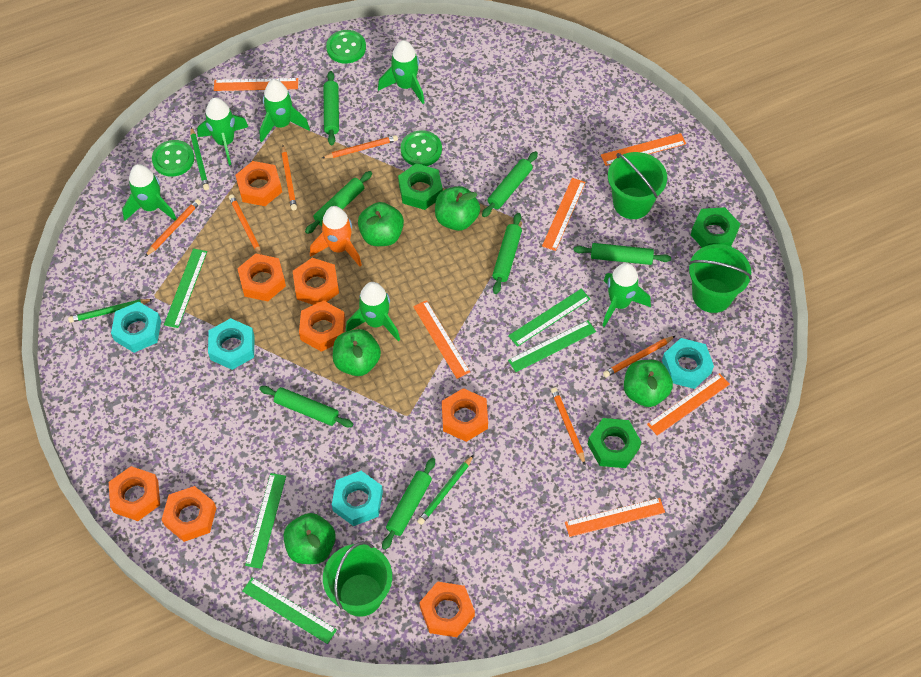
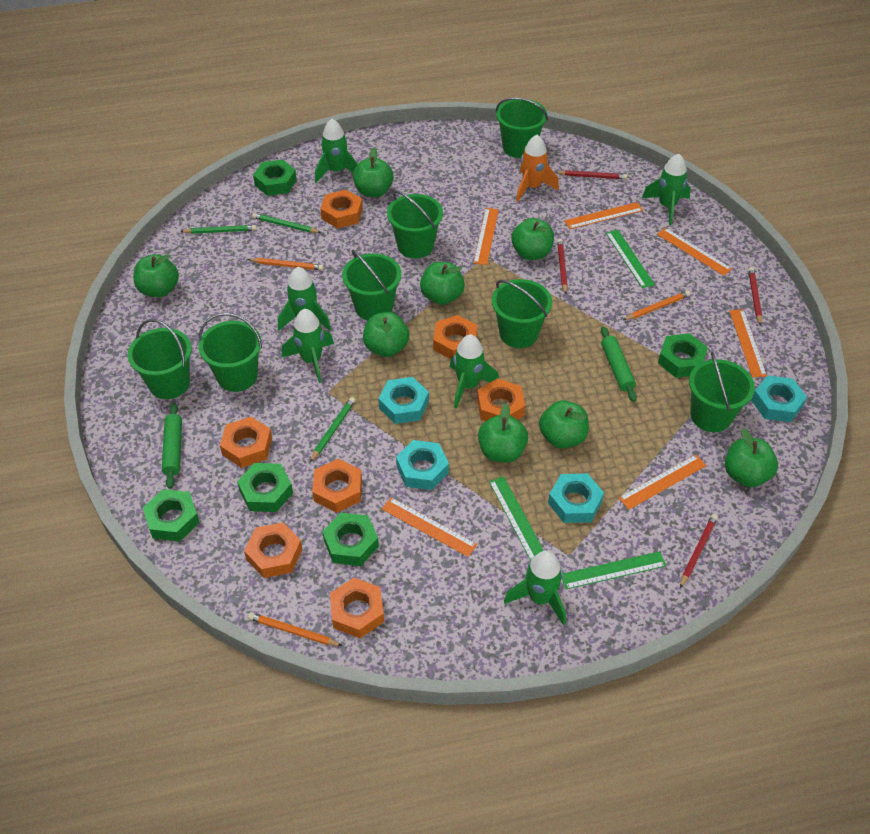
green apple: 5 -> 8
green bucket: 3 -> 7
green button: 3 -> 0
green nut: 3 -> 5
green rolling pin: 7 -> 2
green ruler: 5 -> 3
orange nut: 8 -> 7
orange pencil: 6 -> 3
red pencil: 0 -> 4

